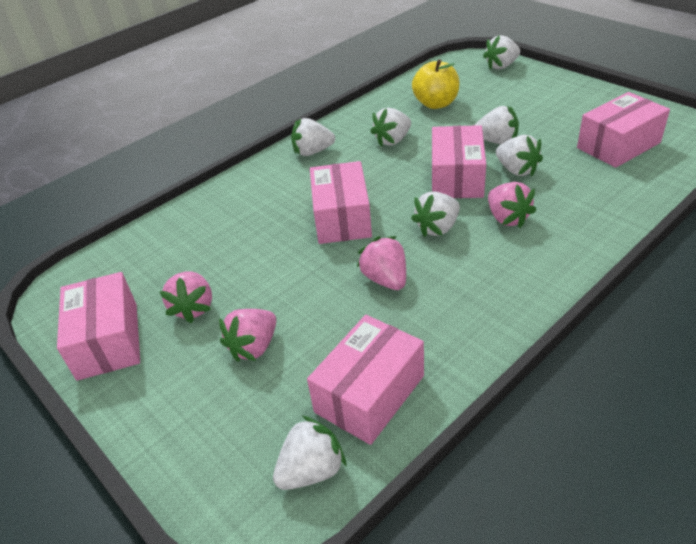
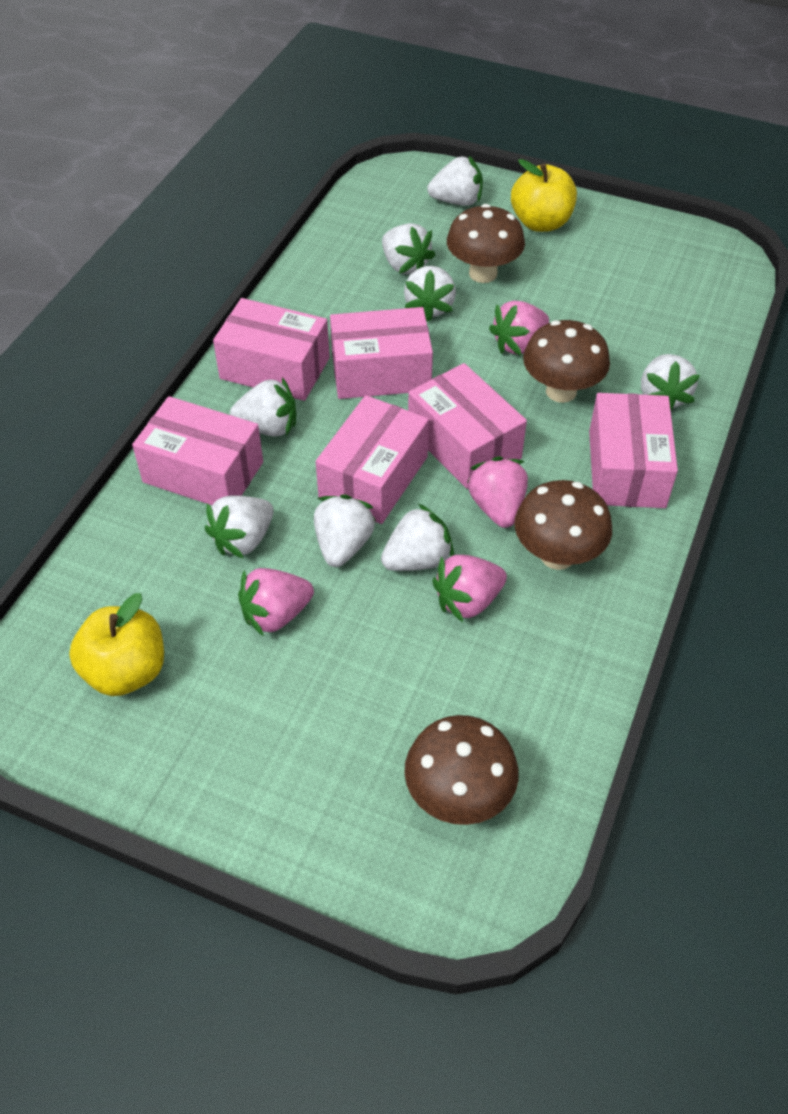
brown mushroom: 0 -> 4
pink box: 5 -> 6
white strawberry: 7 -> 8
yellow apple: 1 -> 2

